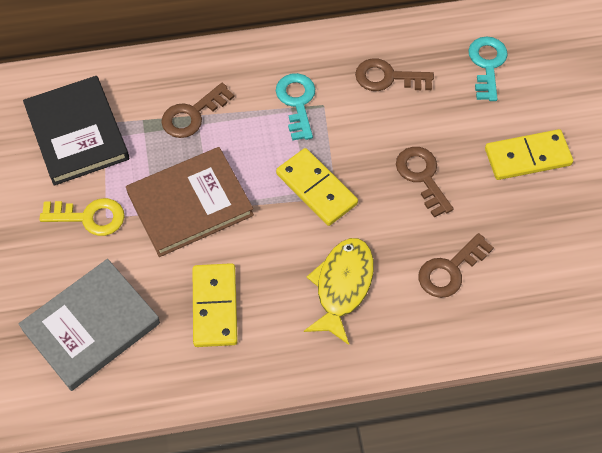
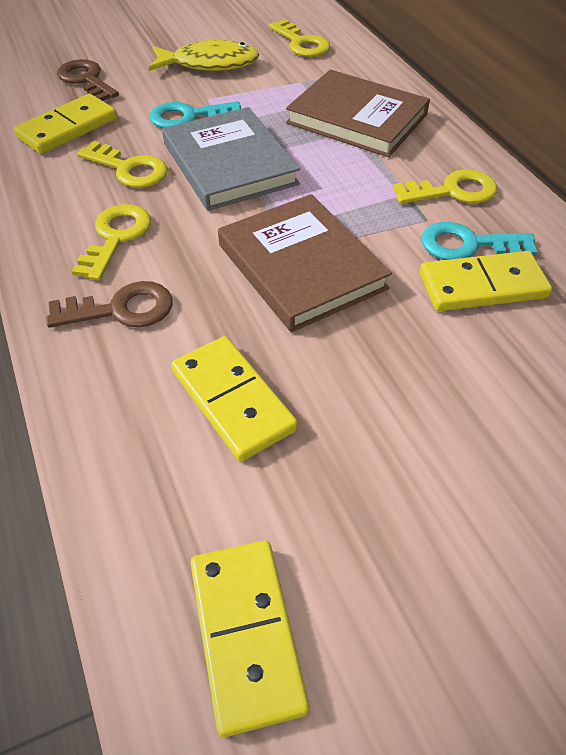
black book: 1 -> 0
brown book: 1 -> 2
brown key: 4 -> 2
yellow domino: 3 -> 4
yellow key: 1 -> 4

